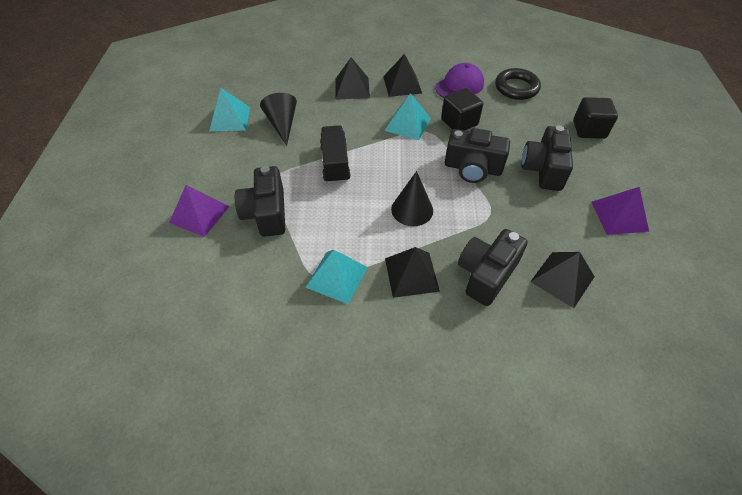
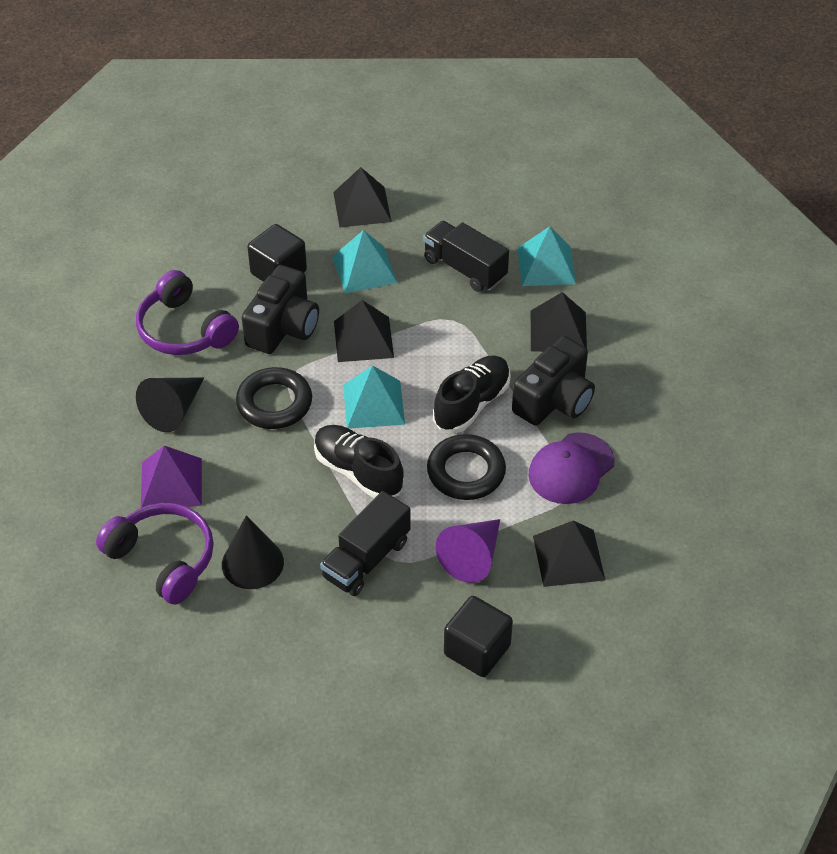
black camera: 4 -> 2
black ring: 1 -> 2
black shoe: 0 -> 2
black truck: 1 -> 2
purple cone: 0 -> 1
purple headphones: 0 -> 2
purple pyramid: 2 -> 1

